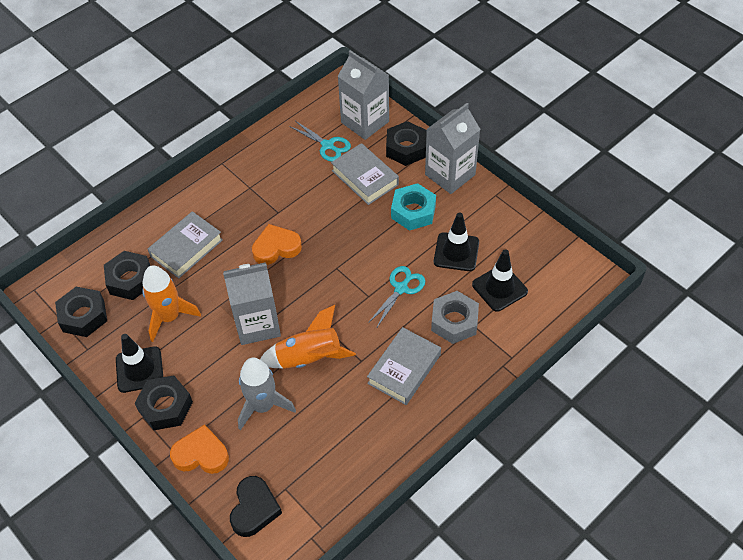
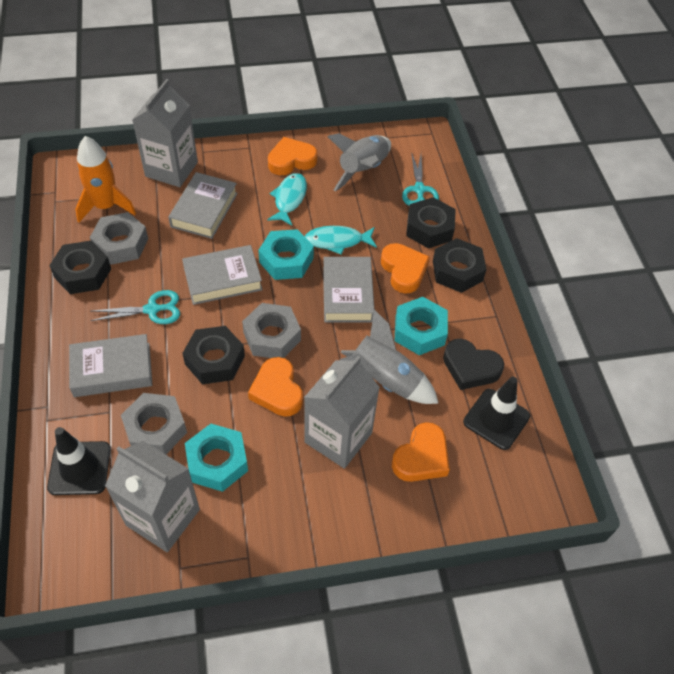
black traffic cone: 3 -> 2
grey book: 3 -> 4
grey nut: 1 -> 3
grey rocket: 1 -> 2
orange heart: 2 -> 4
orange rocket: 2 -> 1
turquoise fish: 0 -> 2
turquoise nut: 1 -> 3

